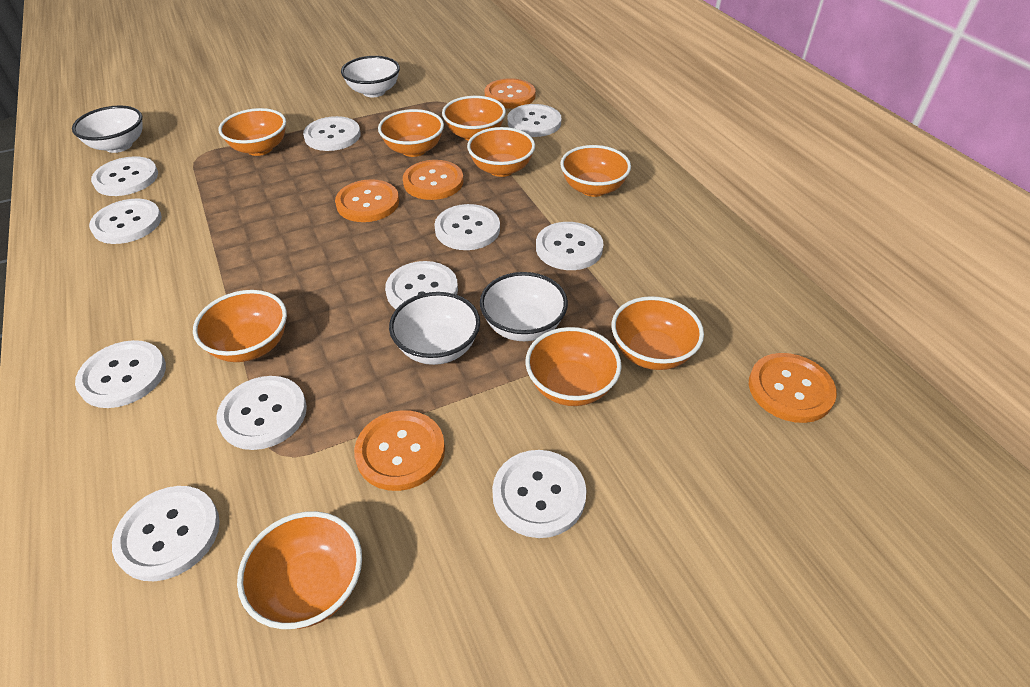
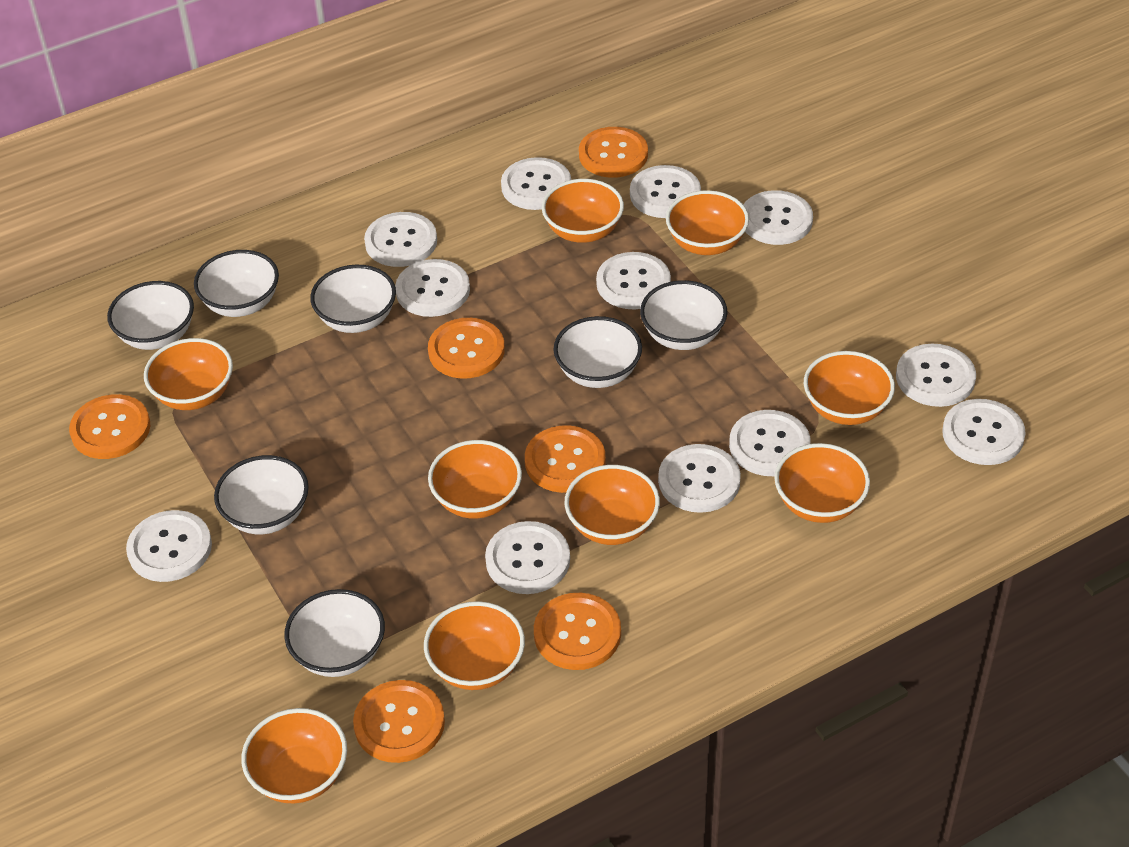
orange button: 5 -> 6
white bowl: 4 -> 7
white button: 11 -> 12

